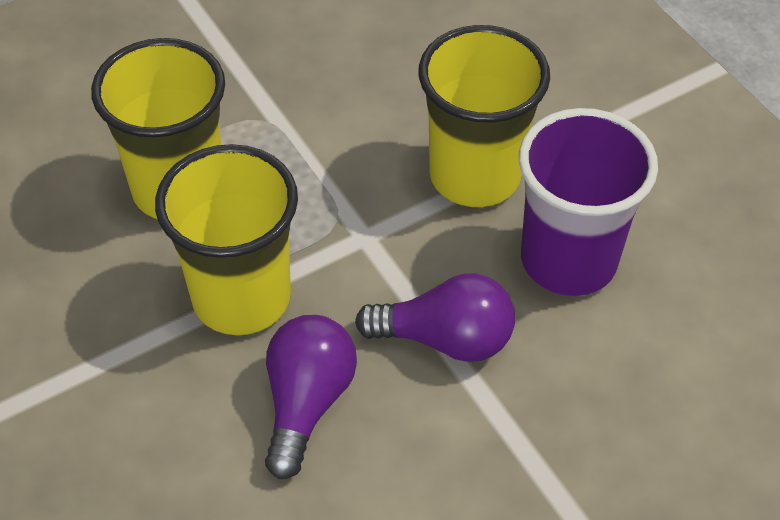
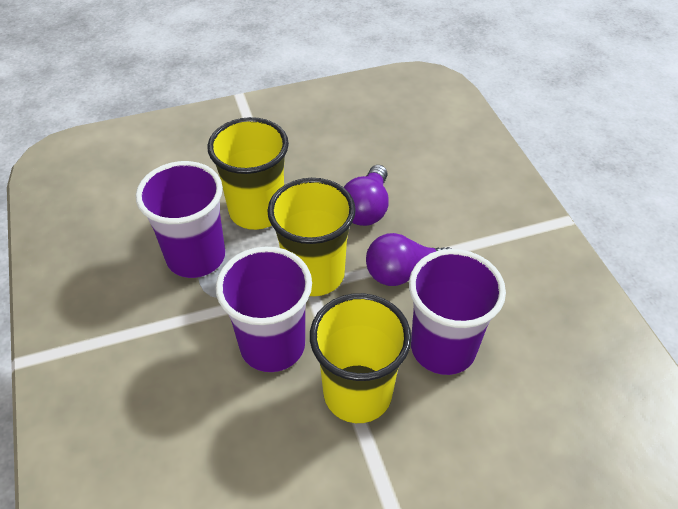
purple cup: 1 -> 3

